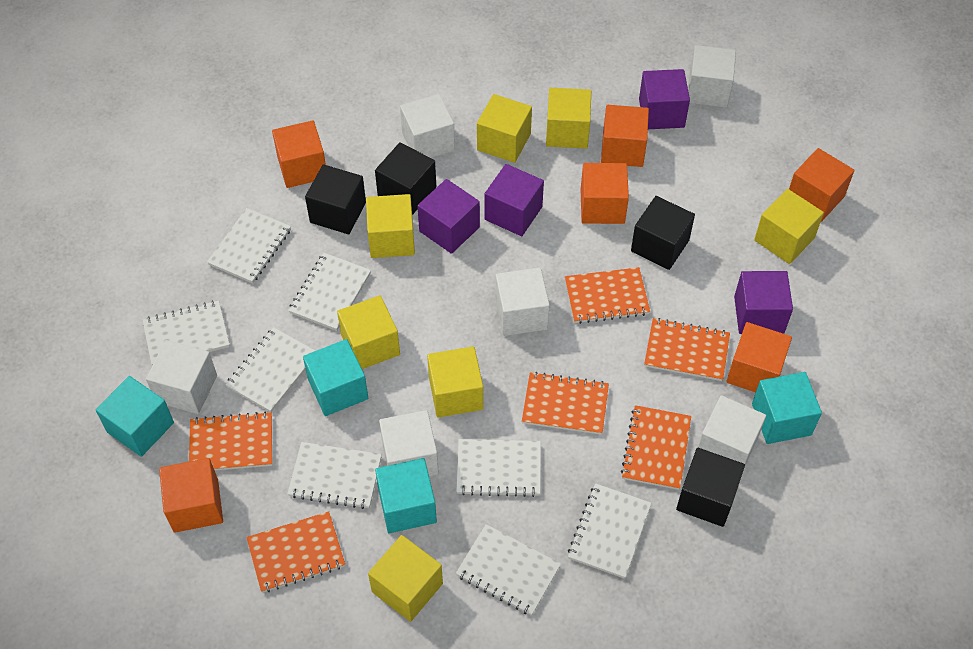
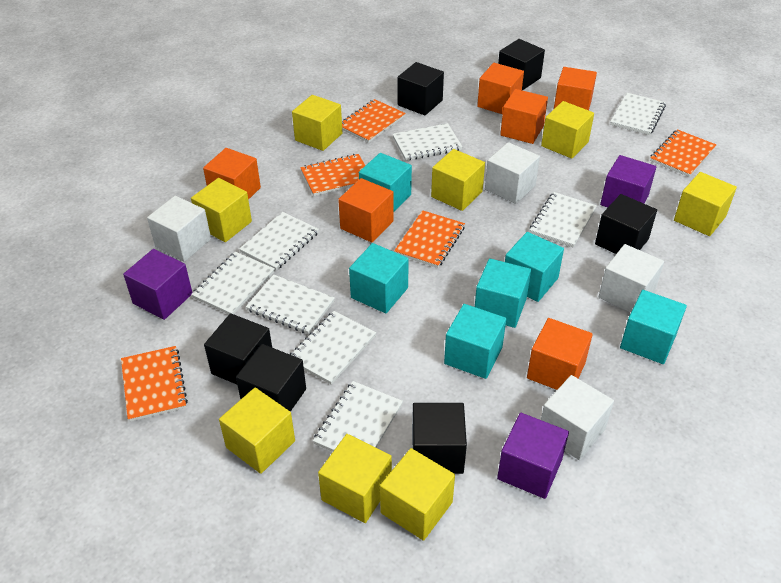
black cube: 4 -> 6
orange notebook: 6 -> 5
purple cube: 4 -> 3
turquoise cube: 4 -> 6
white cube: 6 -> 4
yellow cube: 7 -> 8

